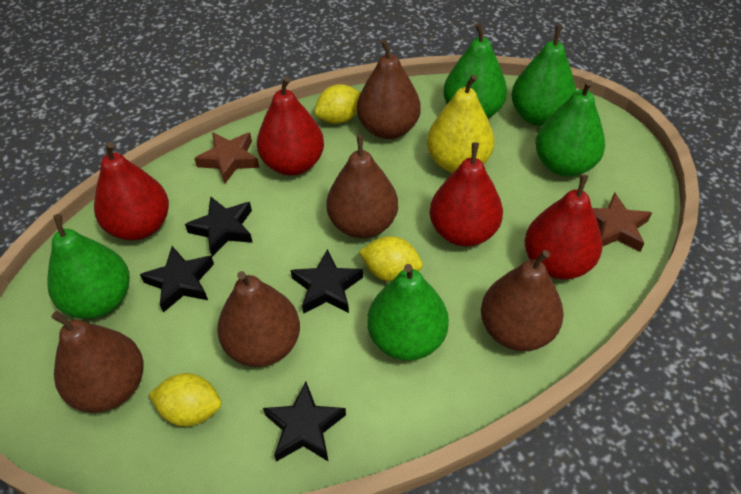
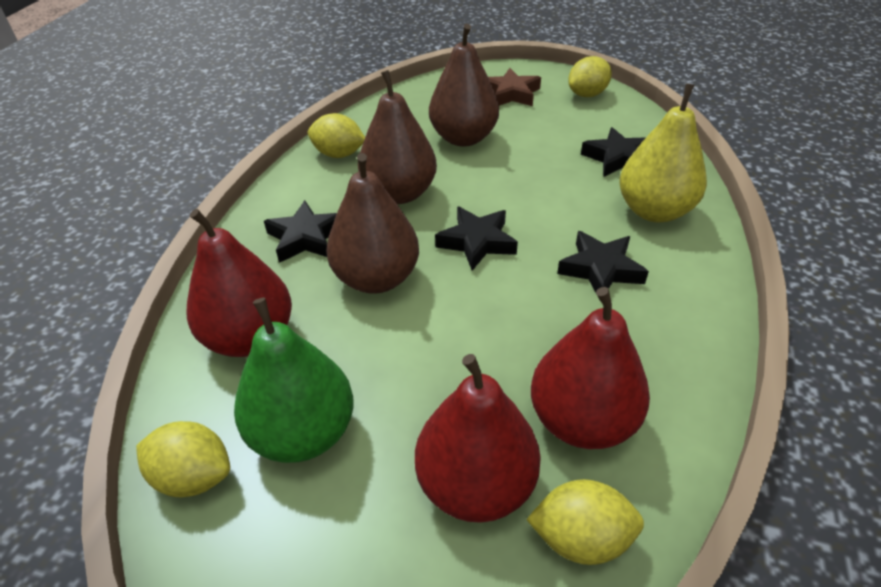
brown pear: 5 -> 3
brown star: 2 -> 1
green pear: 5 -> 1
red pear: 4 -> 3
yellow lemon: 3 -> 4

